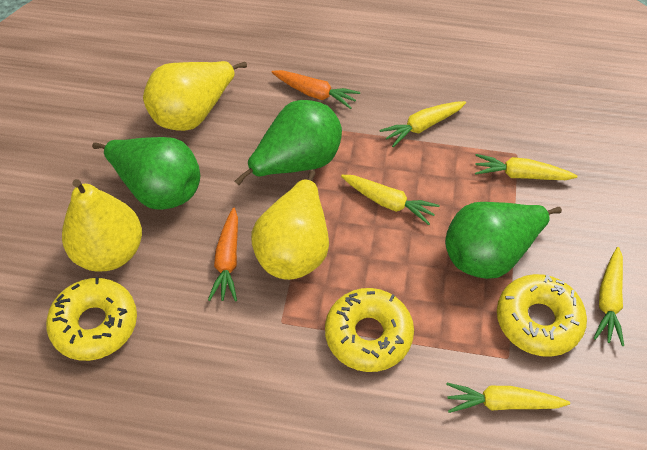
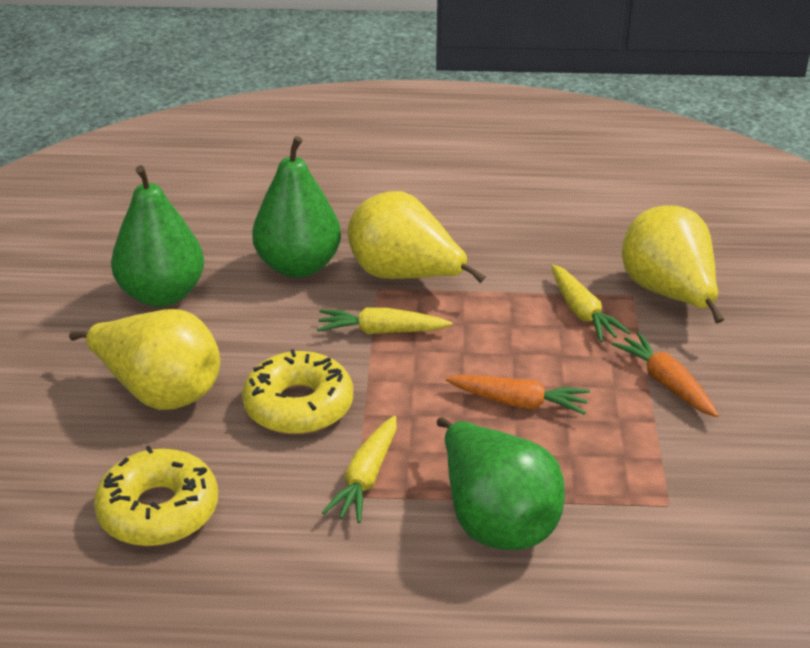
yellow carrot: 5 -> 3
yellow donut: 3 -> 2

